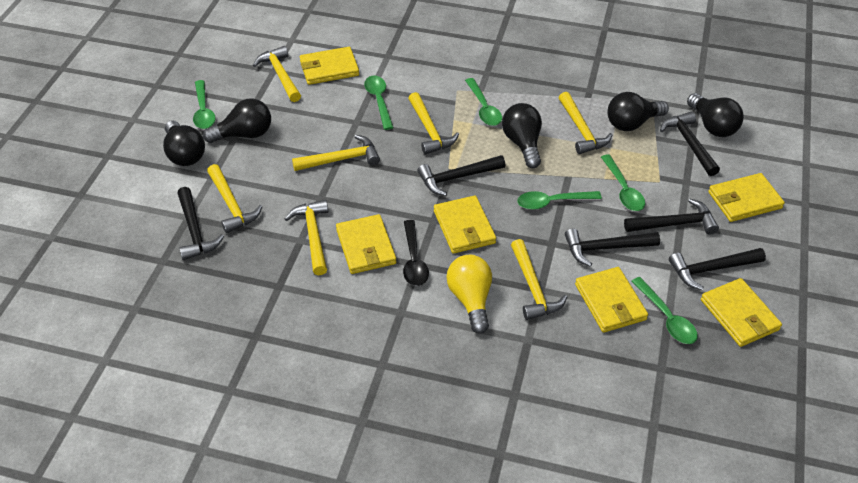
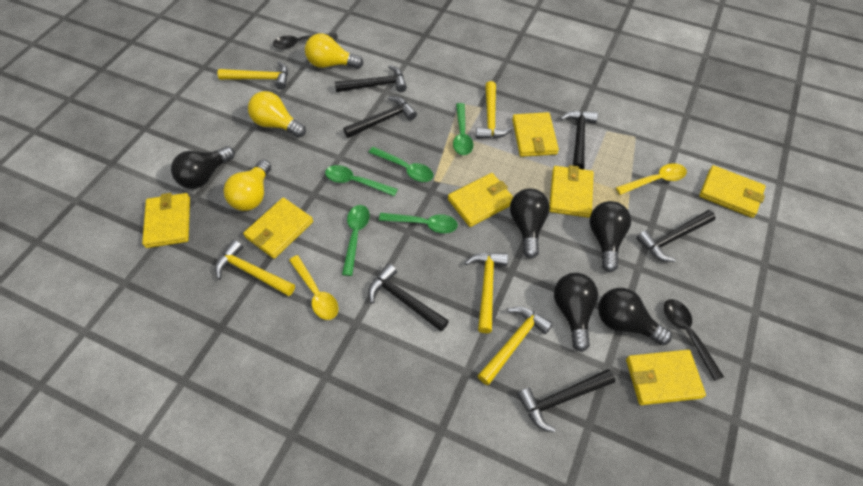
black spoon: 1 -> 2
green spoon: 6 -> 5
yellow hammer: 7 -> 5
yellow light bulb: 1 -> 3
yellow spoon: 0 -> 2
yellow wallet: 6 -> 7

